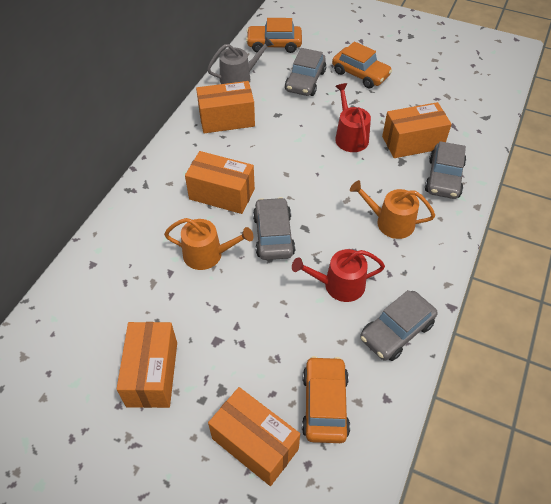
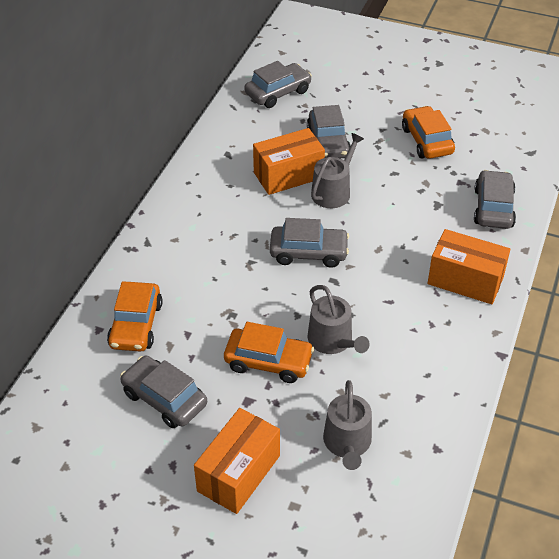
grey car: 4 -> 5
grey watering can: 1 -> 3
orange box: 5 -> 3
orange watering can: 2 -> 0
red watering can: 2 -> 0

